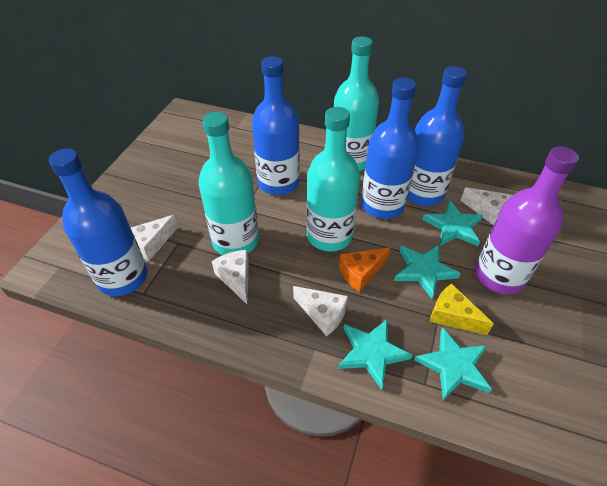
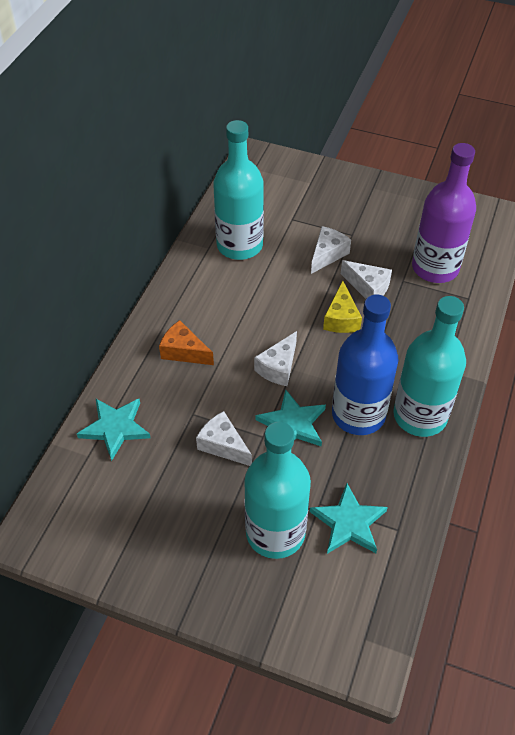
blue bottle: 4 -> 1
turquoise star: 4 -> 3

